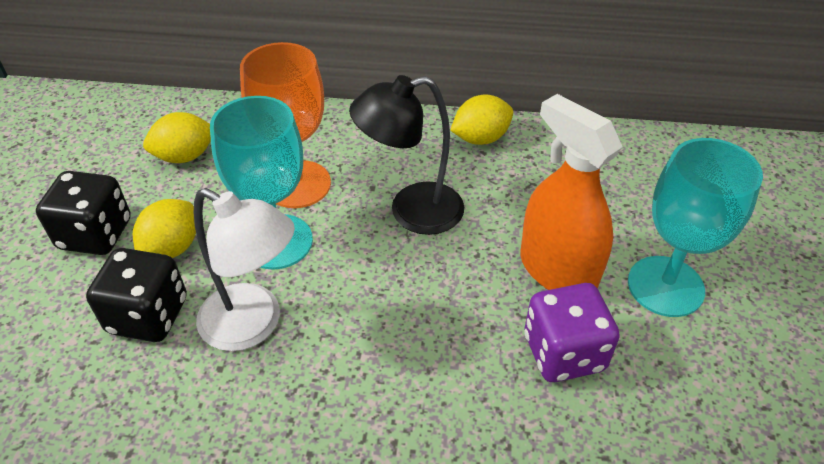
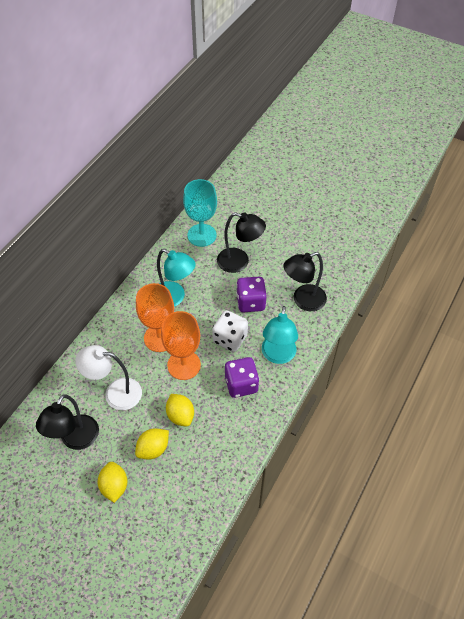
black dice: 2 -> 0
black lamp: 1 -> 3
orange goblet: 1 -> 2
orange spray bottle: 1 -> 0
purple dice: 1 -> 2
turquoise goblet: 2 -> 1
turquoise lamp: 0 -> 2
white dice: 0 -> 1

